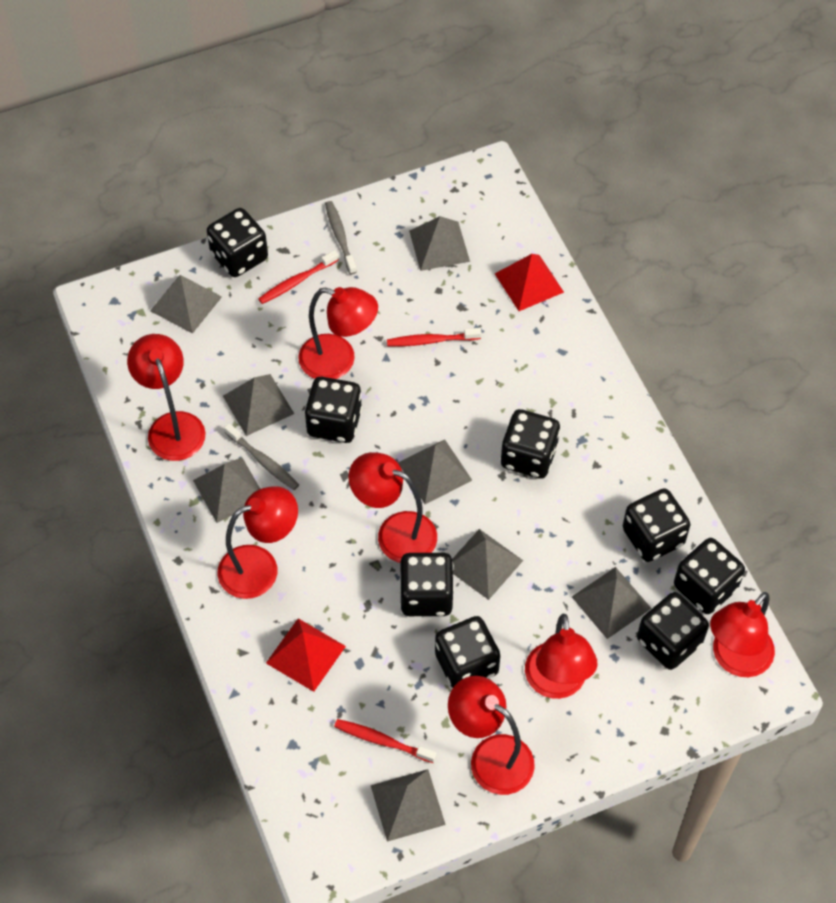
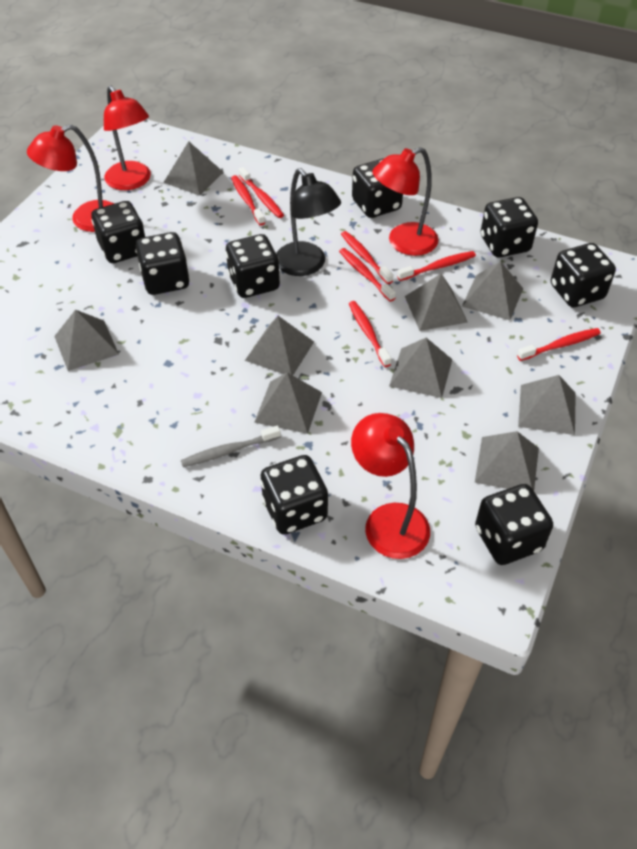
black lamp: 0 -> 1
grey pyramid: 8 -> 9
grey toothbrush: 2 -> 1
red lamp: 7 -> 4
red pyramid: 2 -> 0
red toothbrush: 3 -> 7

